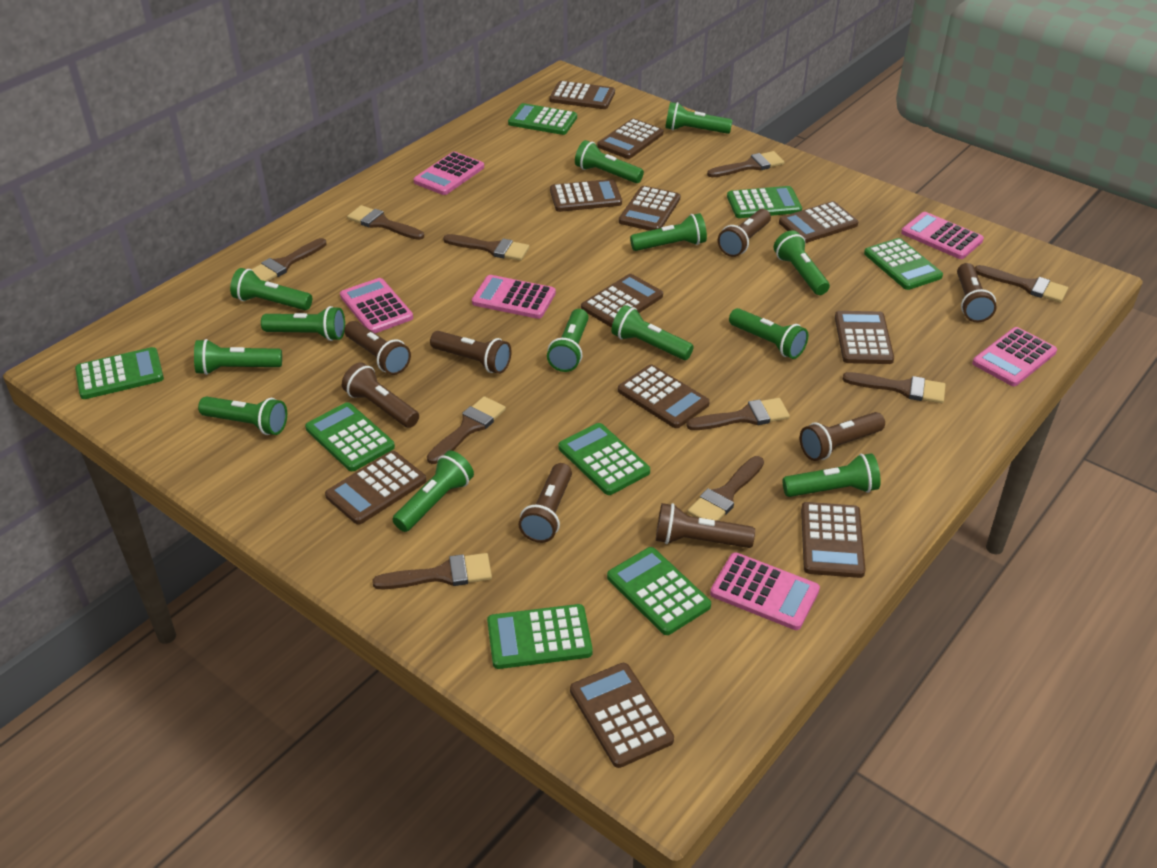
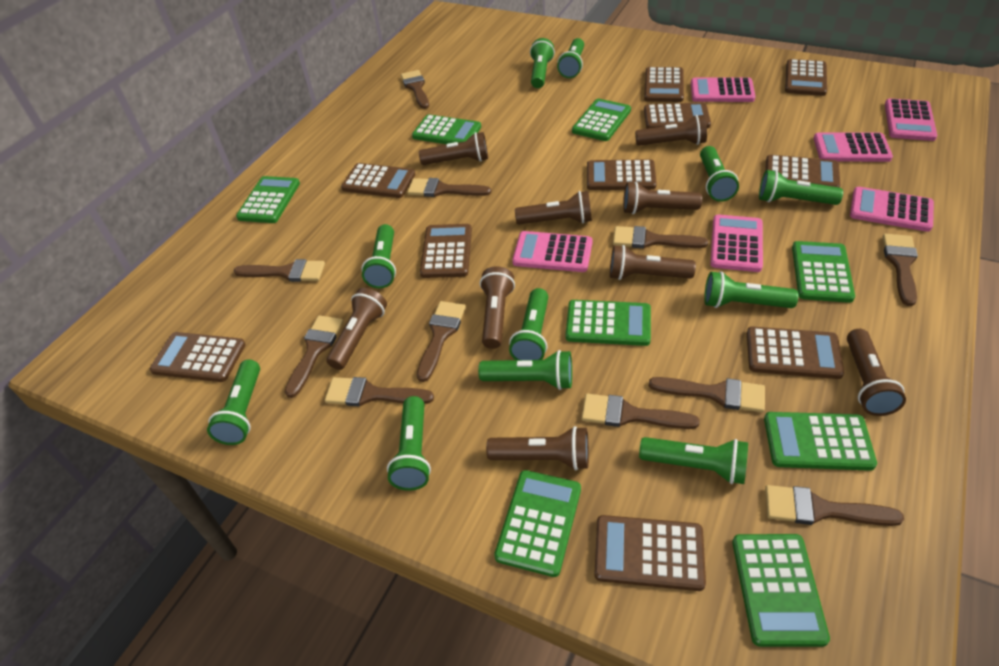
brown brush: 10 -> 11
brown calculator: 11 -> 10
brown flashlight: 8 -> 9
green flashlight: 13 -> 11

